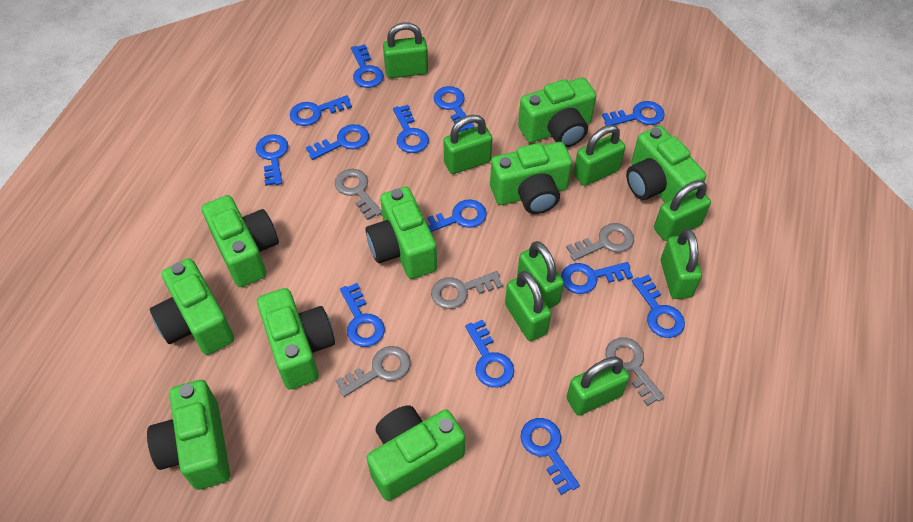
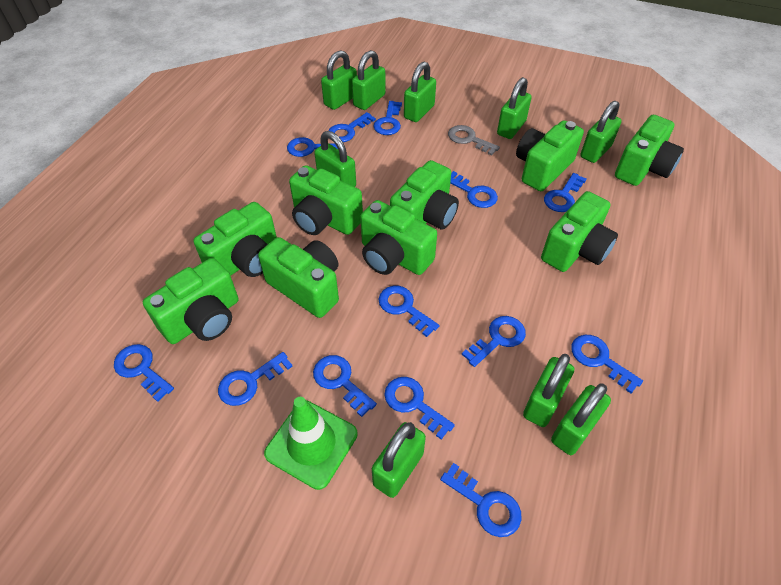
green padlock: 8 -> 9
green traffic cone: 0 -> 1
grey key: 5 -> 1

